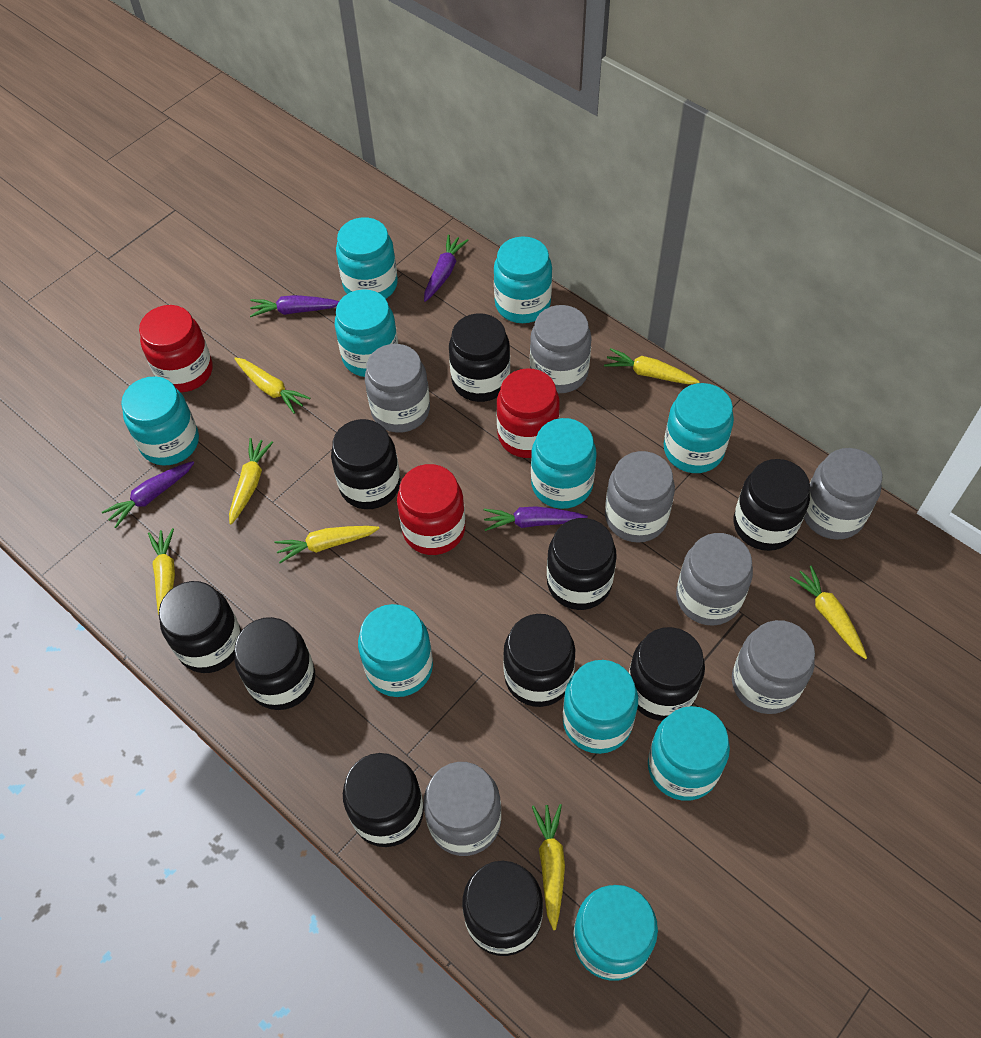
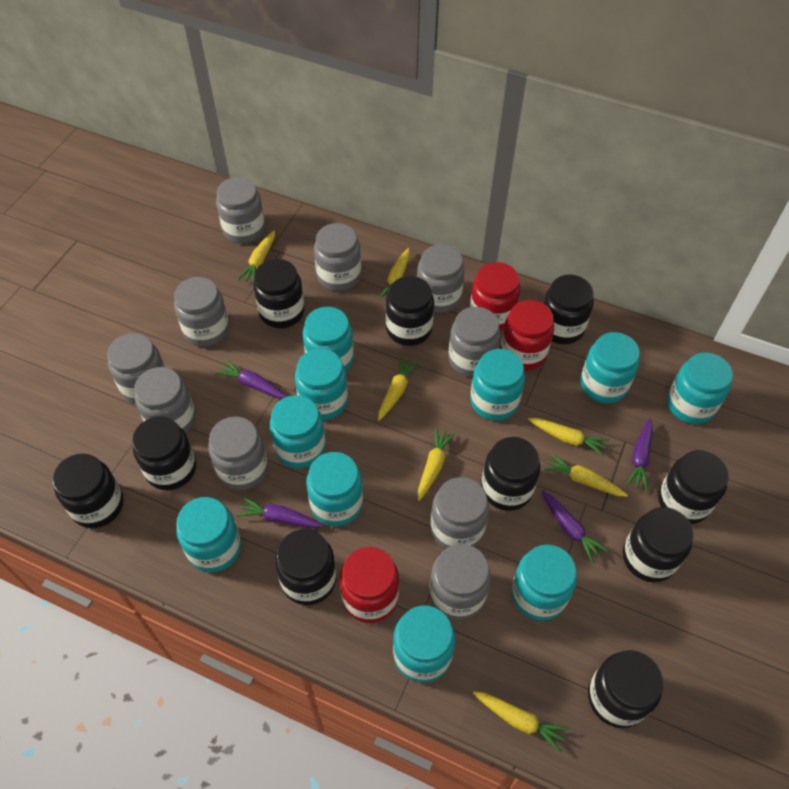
grey jar: 7 -> 10

